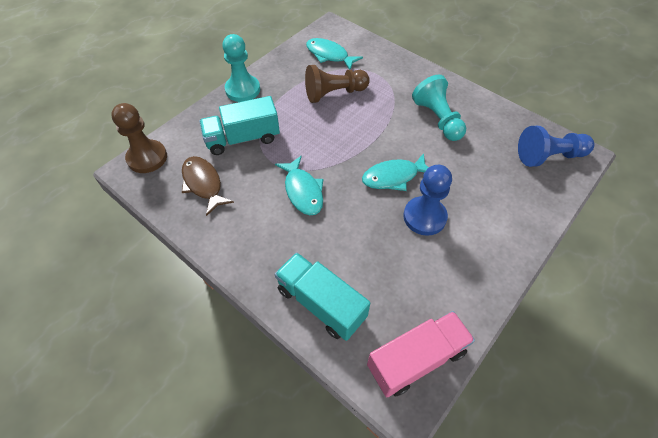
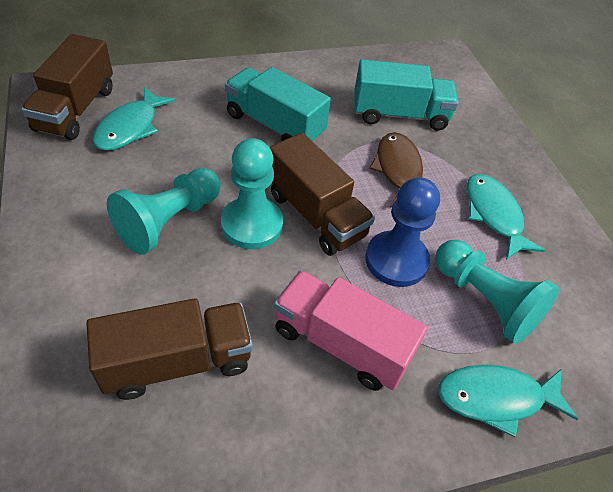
blue pawn: 2 -> 1
brown pawn: 2 -> 0
brown truck: 0 -> 3
turquoise pawn: 2 -> 3

